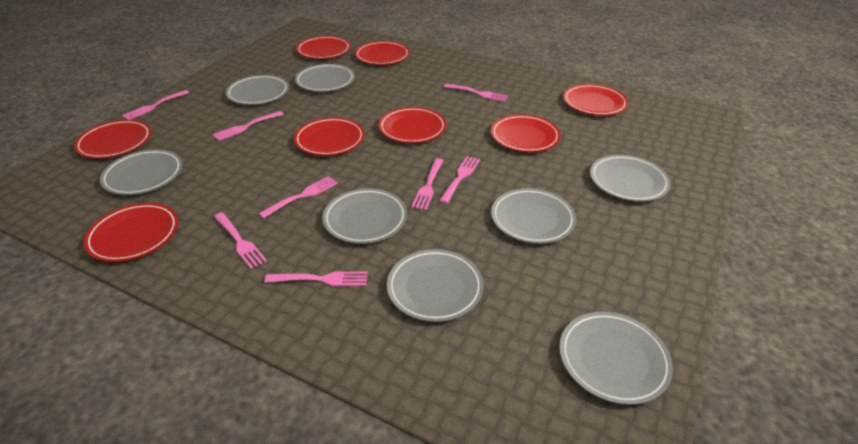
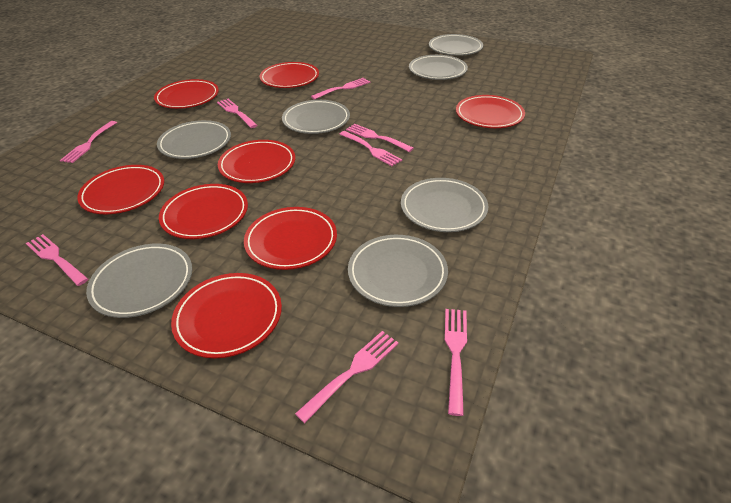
grey plate: 8 -> 7

